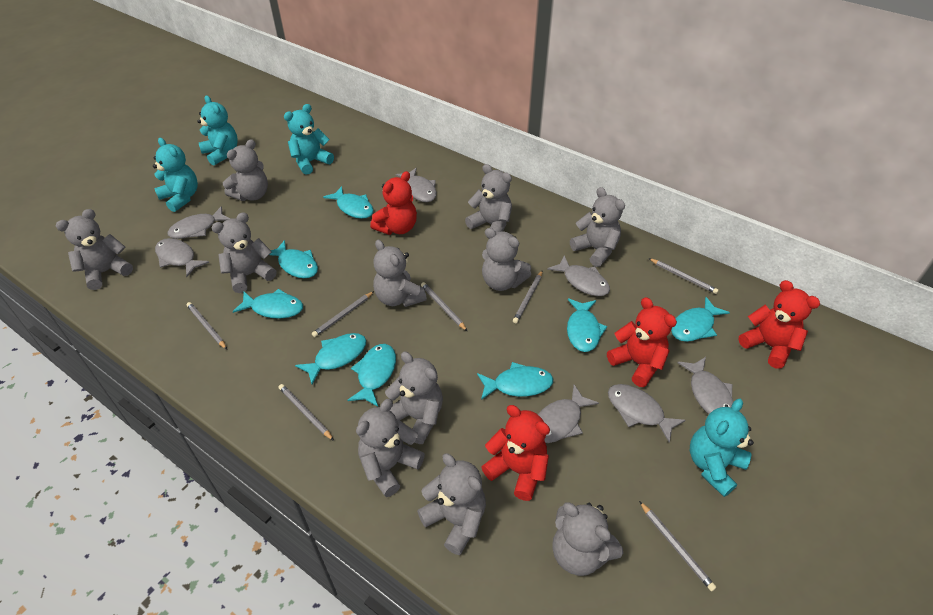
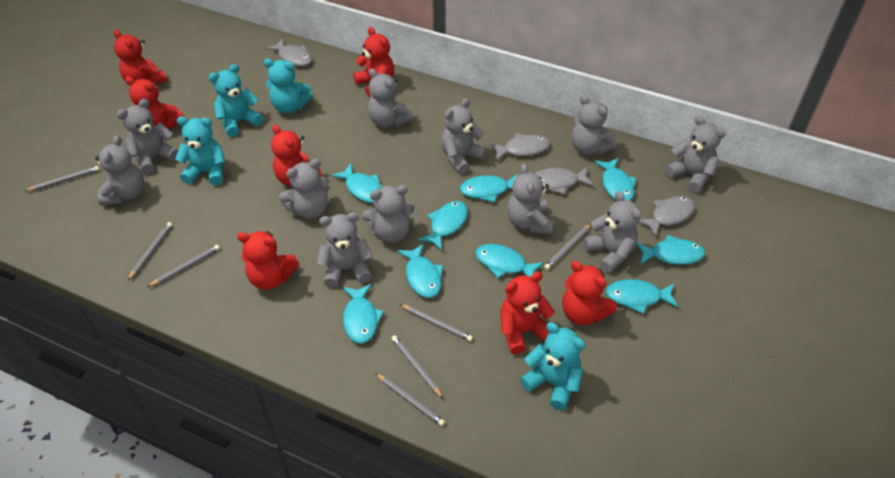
grey fish: 7 -> 4
red teddy bear: 4 -> 7
turquoise fish: 8 -> 9

